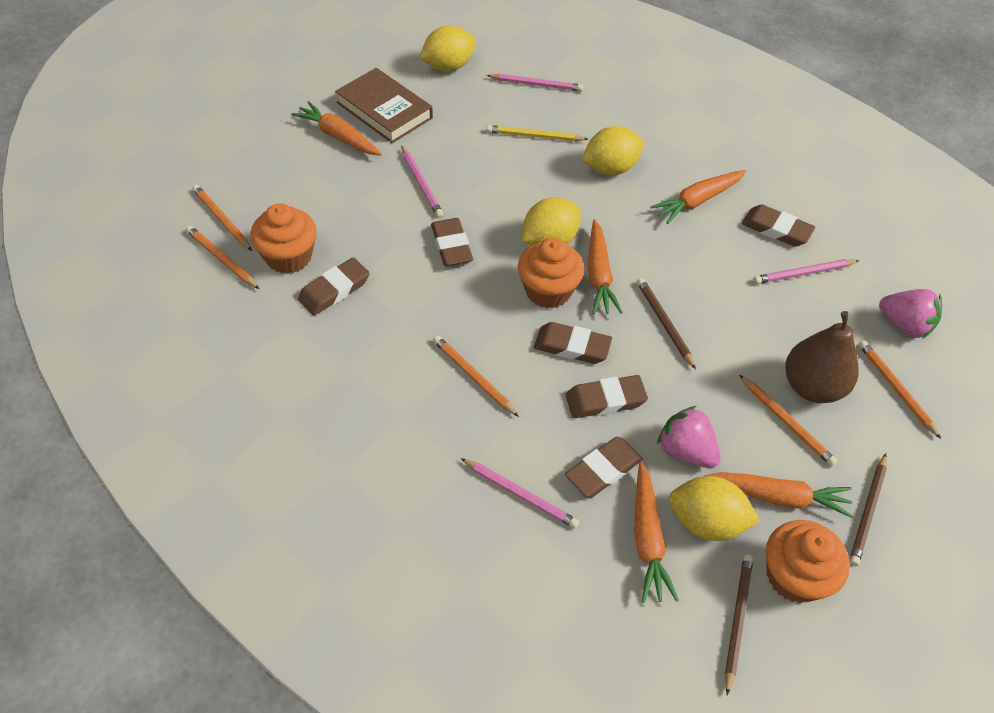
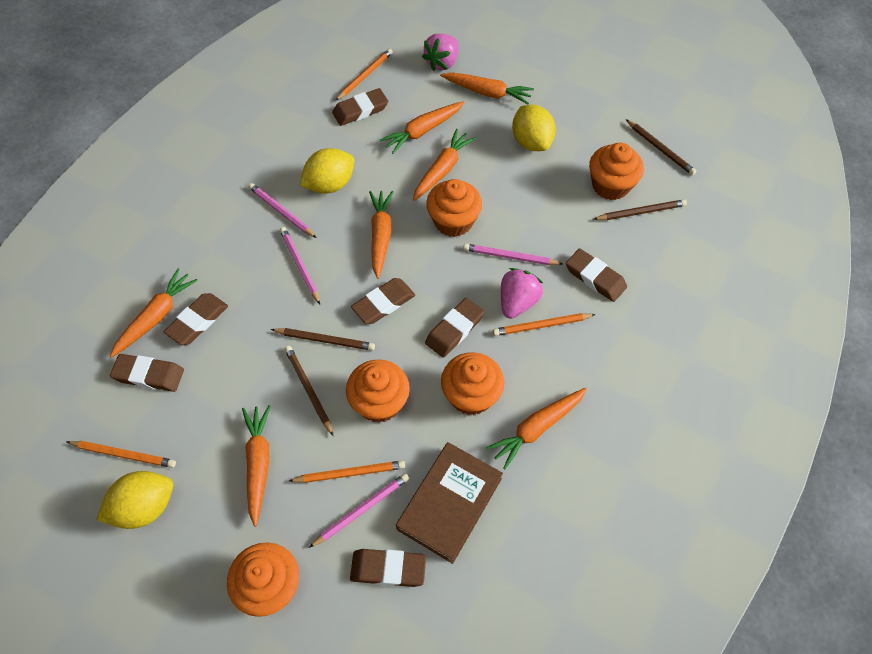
brown eraser: 6 -> 7
brown pear: 1 -> 0
brown pencil: 3 -> 4
orange carrot: 5 -> 7
orange cupcake: 3 -> 5
orange pencil: 5 -> 4
yellow lemon: 4 -> 3
yellow pencil: 1 -> 0

